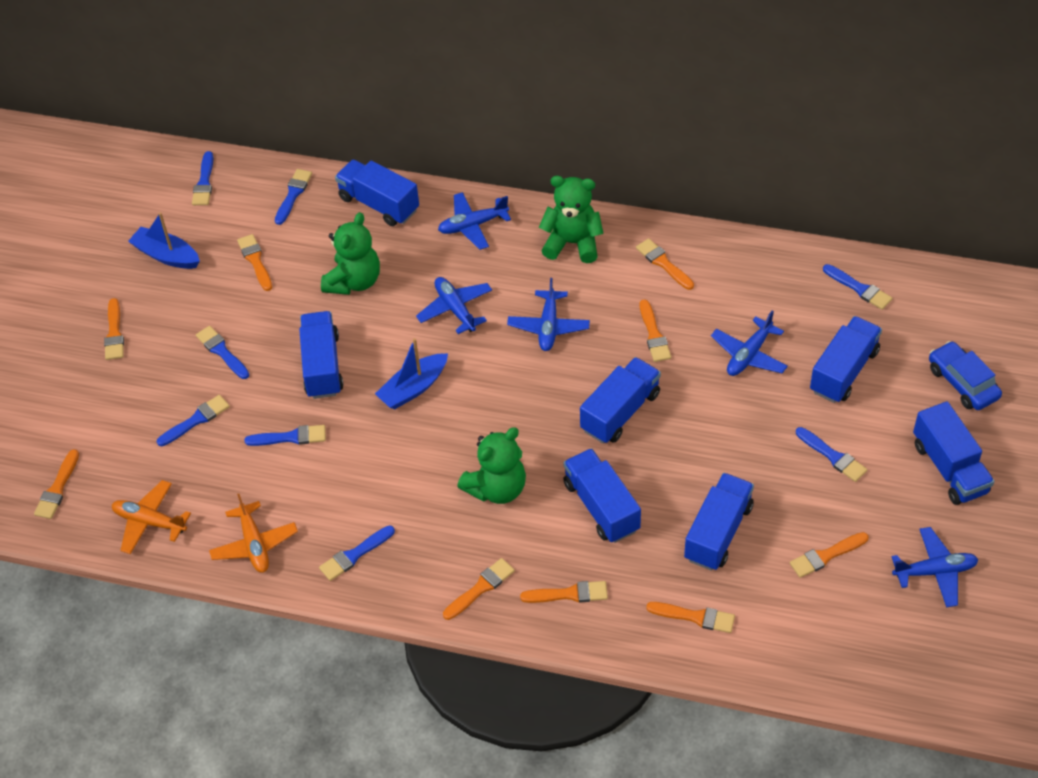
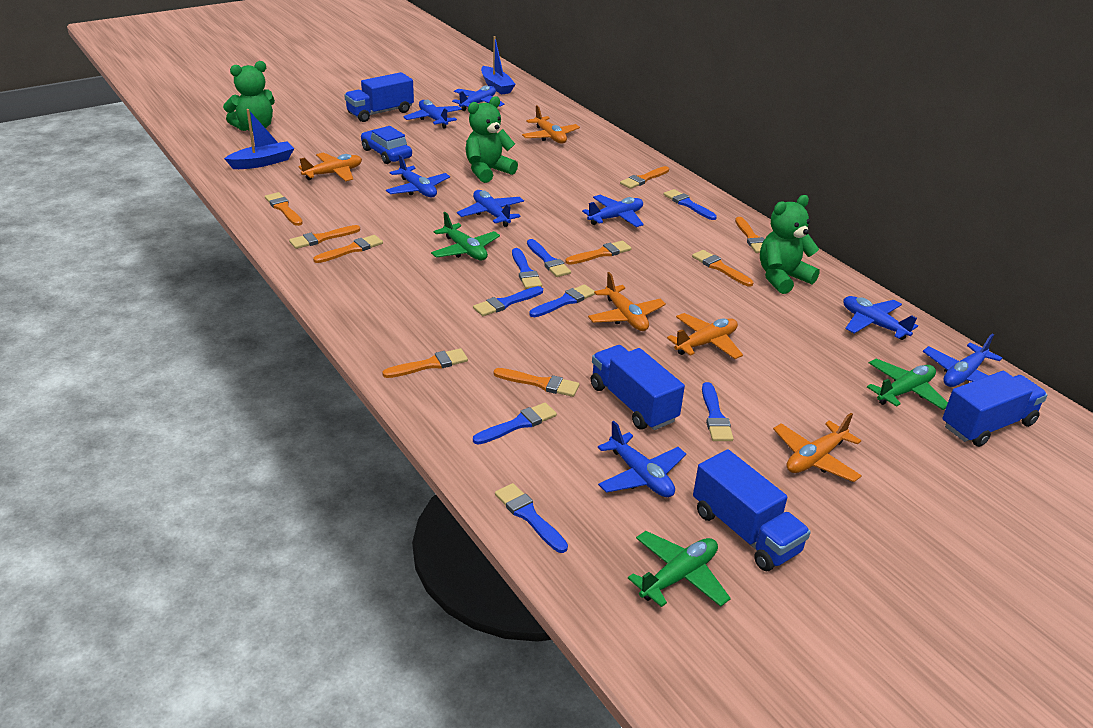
blue plane: 5 -> 8
blue truck: 7 -> 4
green plane: 0 -> 3
orange plane: 2 -> 5

